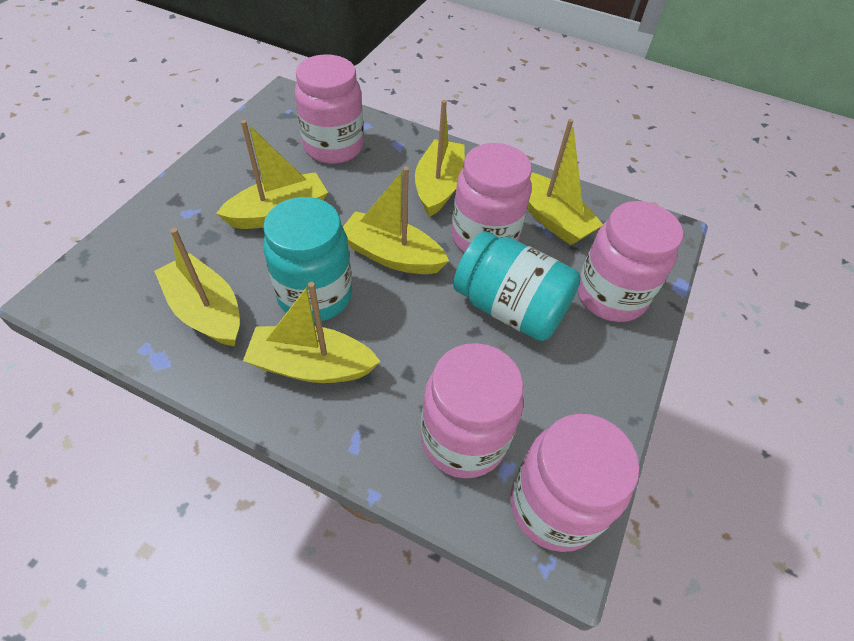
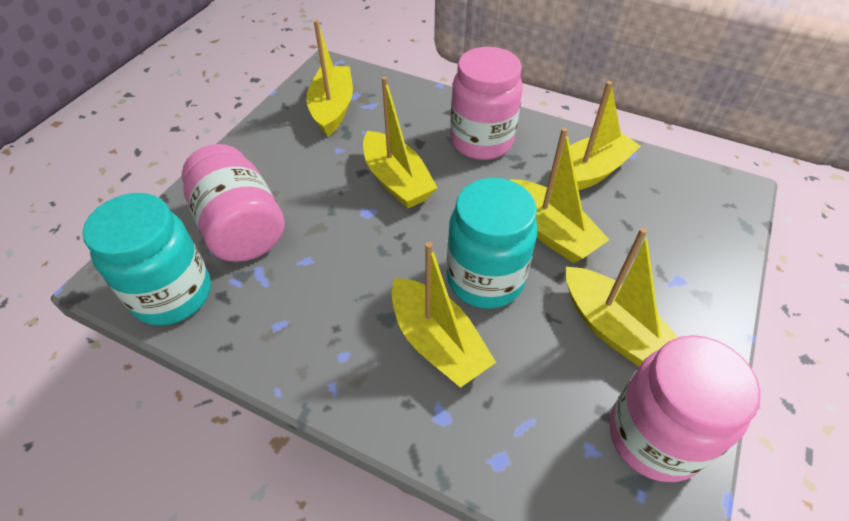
pink jar: 5 -> 3

